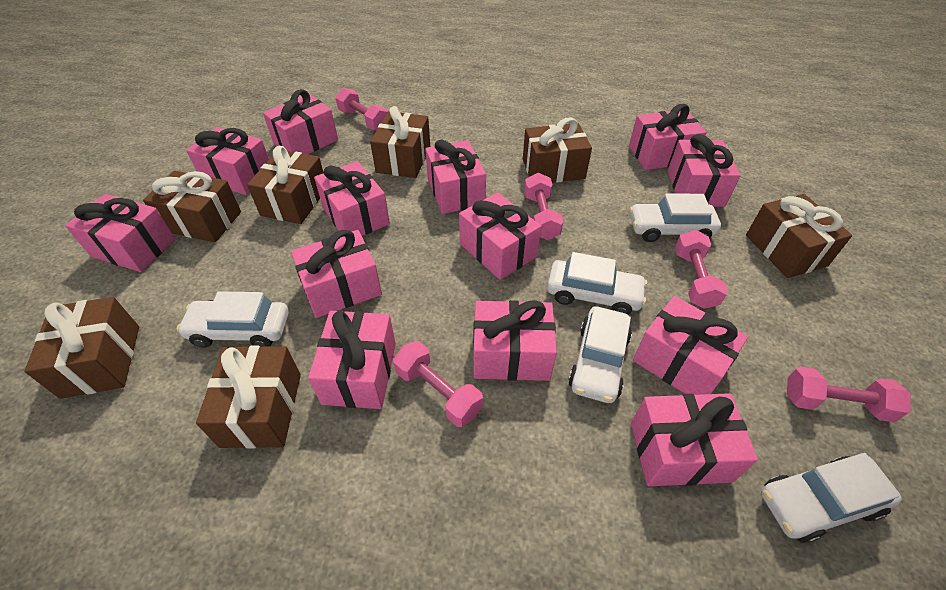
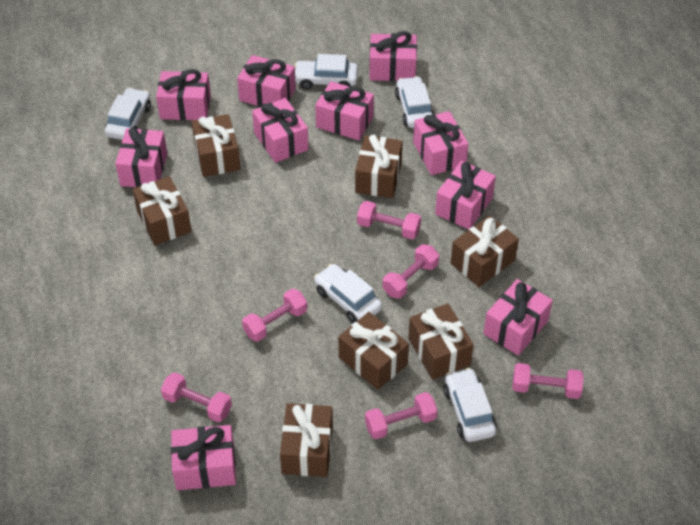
pink dumbbell: 5 -> 6
pink gift: 13 -> 10

